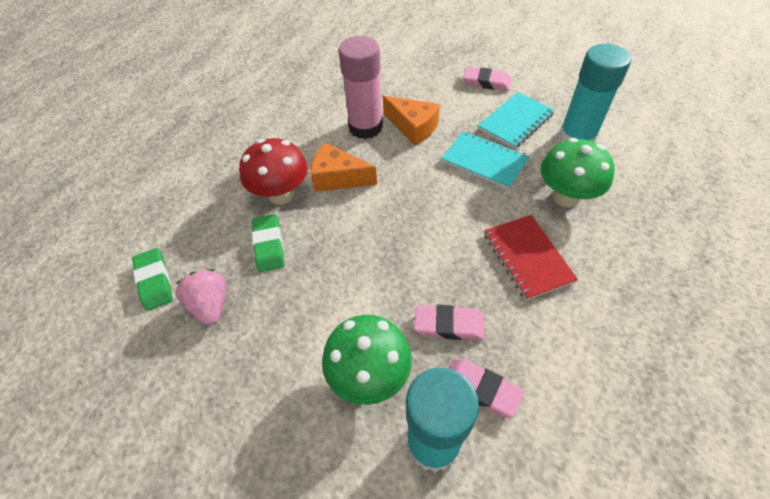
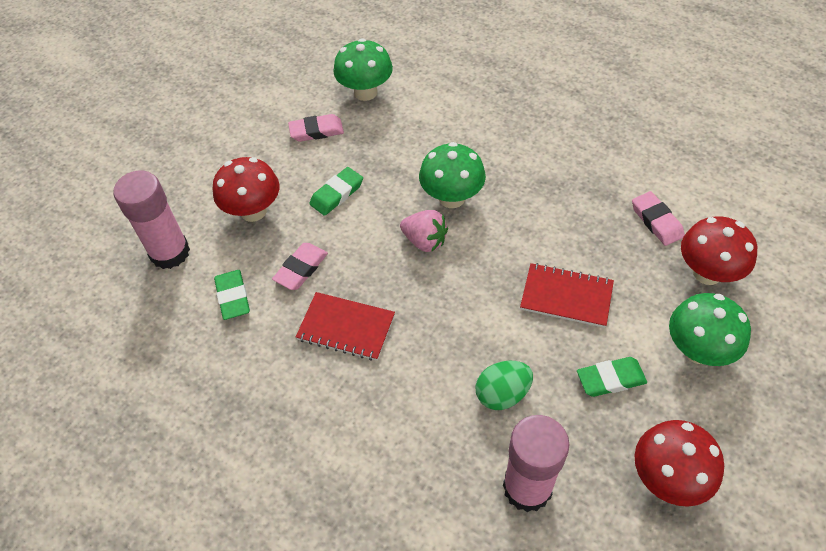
green egg: 0 -> 1
green eraser: 2 -> 3
green mushroom: 2 -> 3
orange cheese: 2 -> 0
pink glue stick: 1 -> 2
red mushroom: 1 -> 3
red notebook: 1 -> 2
turquoise glue stick: 2 -> 0
turquoise notebook: 2 -> 0

